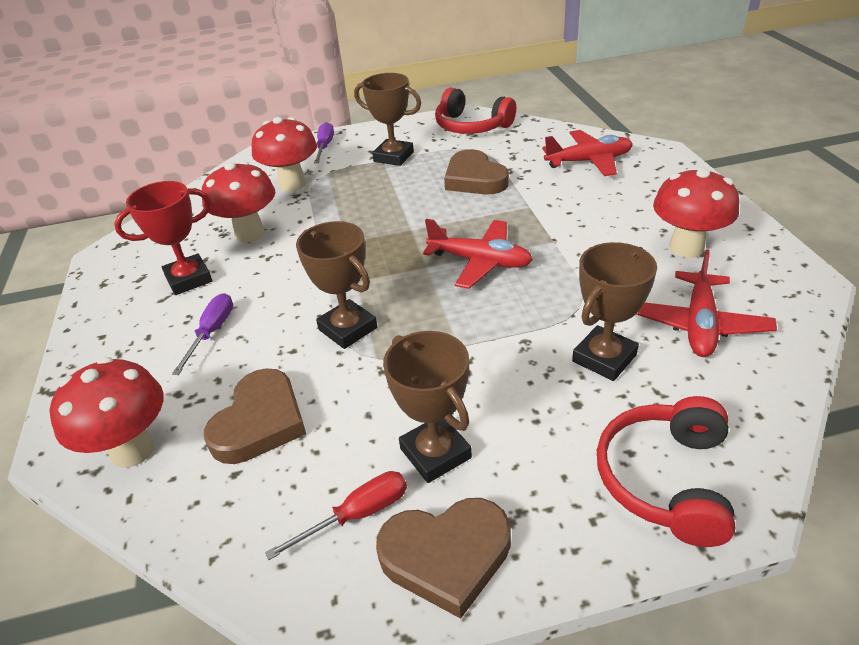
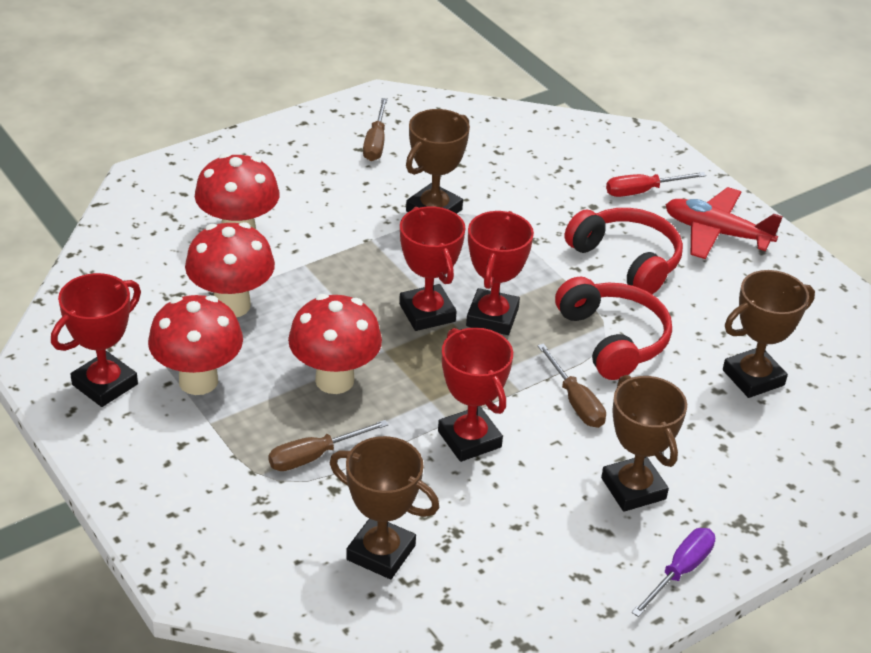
brown heart: 3 -> 0
brown screwdriver: 0 -> 3
purple screwdriver: 2 -> 1
red plane: 3 -> 1
red trophy: 1 -> 4

